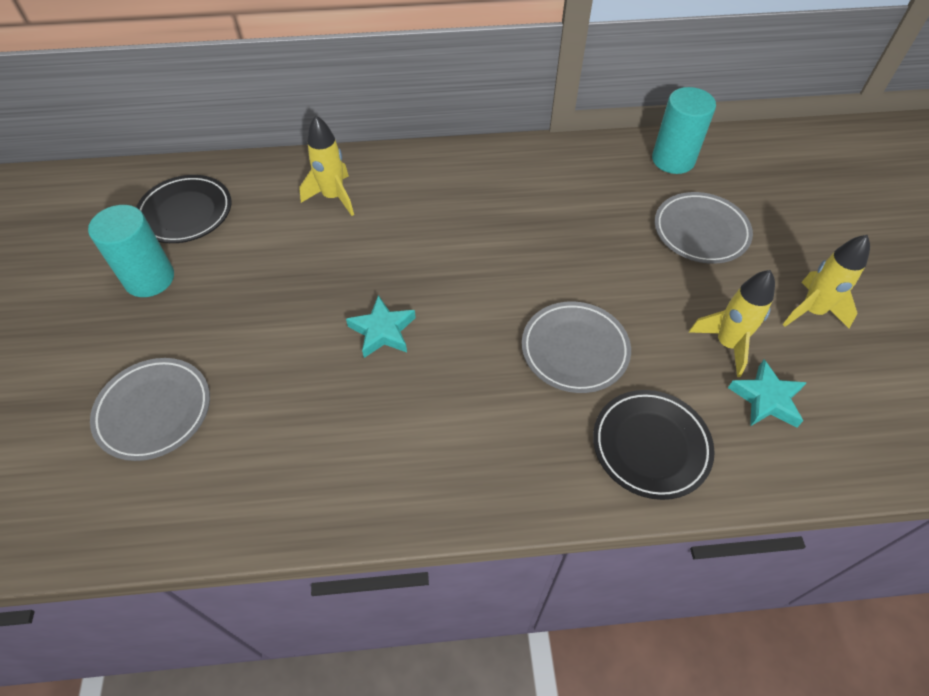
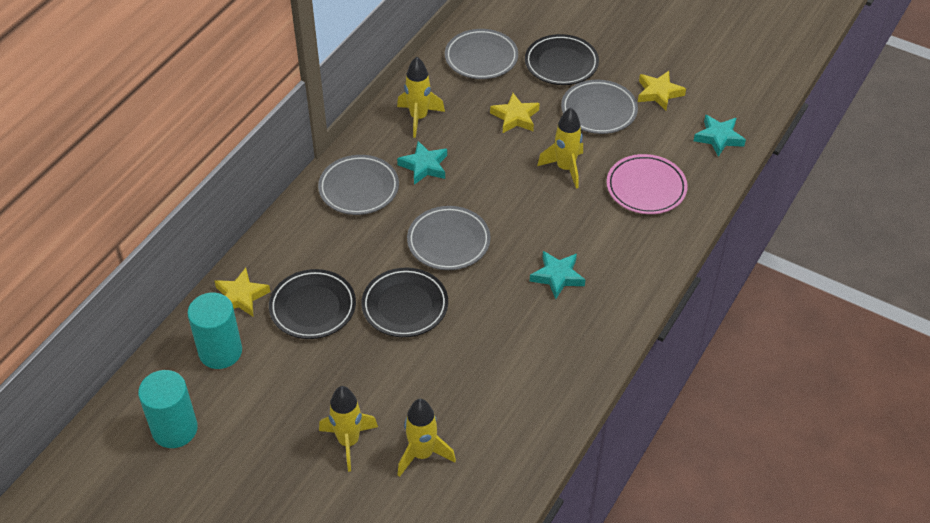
black plate: 2 -> 3
grey plate: 3 -> 4
pink plate: 0 -> 1
turquoise star: 2 -> 3
yellow rocket: 3 -> 4
yellow star: 0 -> 3

